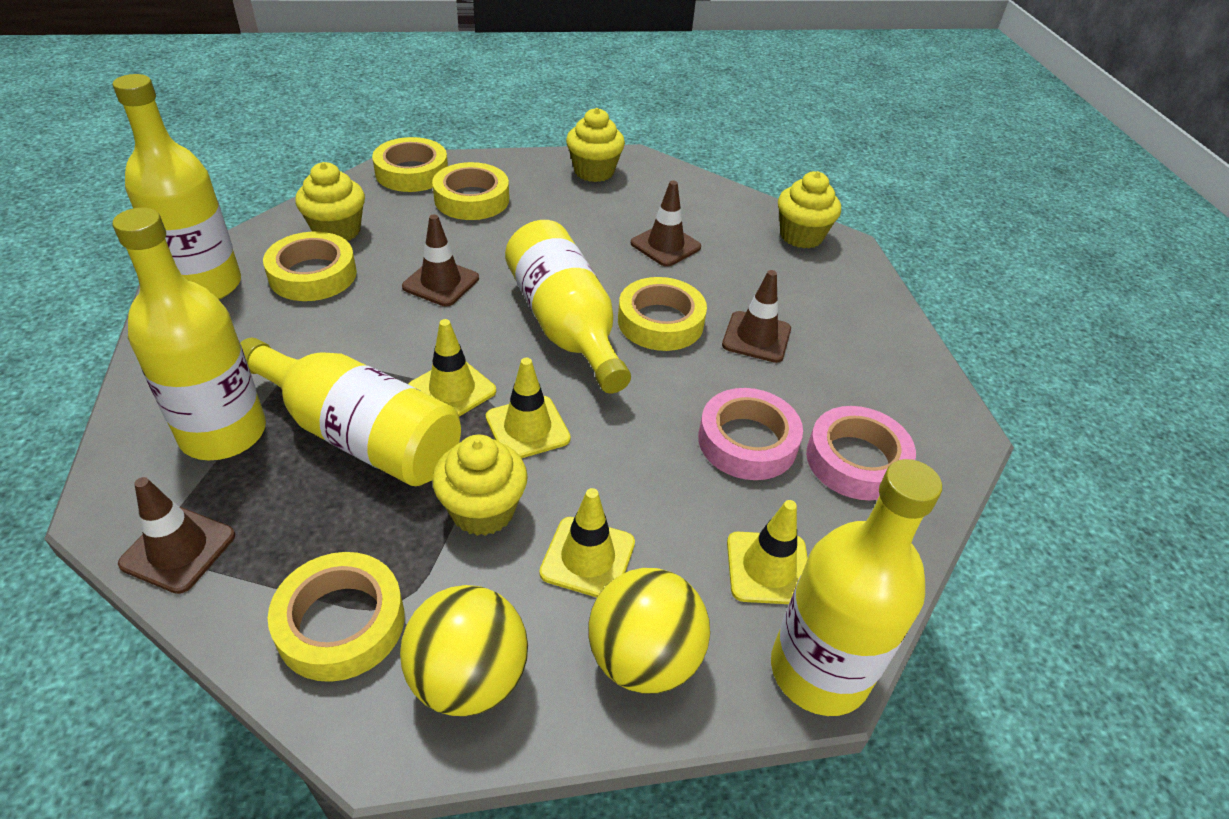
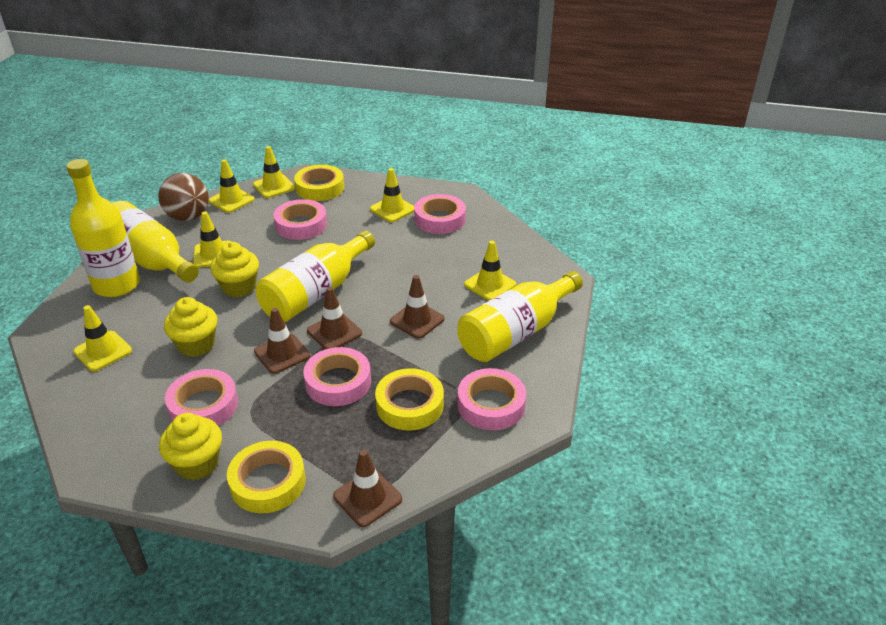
brown ball: 0 -> 1
pink tape: 2 -> 5
yellow ball: 2 -> 0
yellow bottle: 5 -> 4
yellow cupcake: 4 -> 3
yellow tape: 5 -> 3
yellow traffic cone: 4 -> 6

